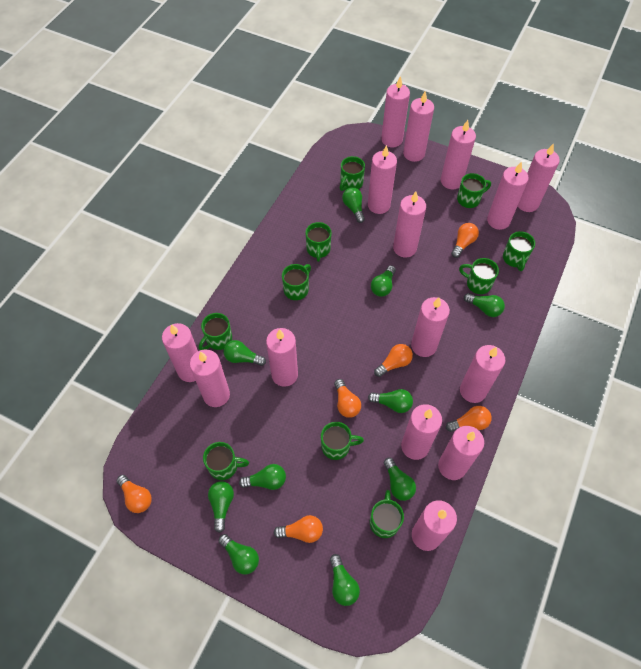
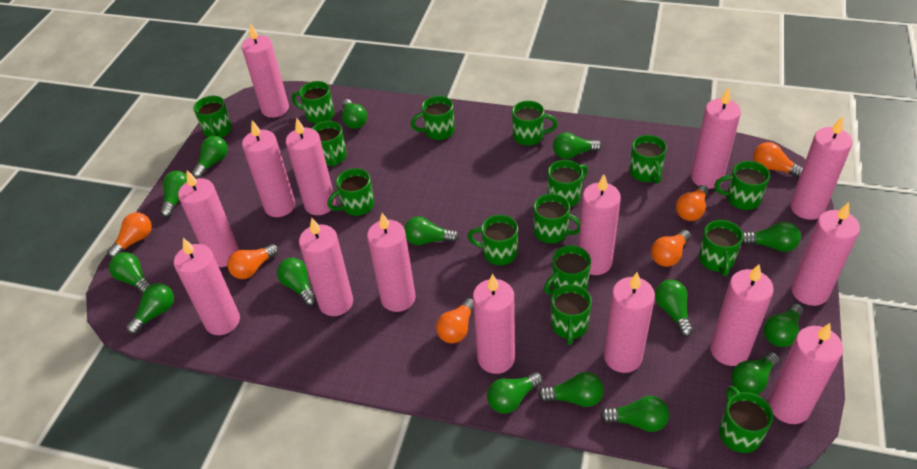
green light bulb: 10 -> 15
green mug: 10 -> 15

